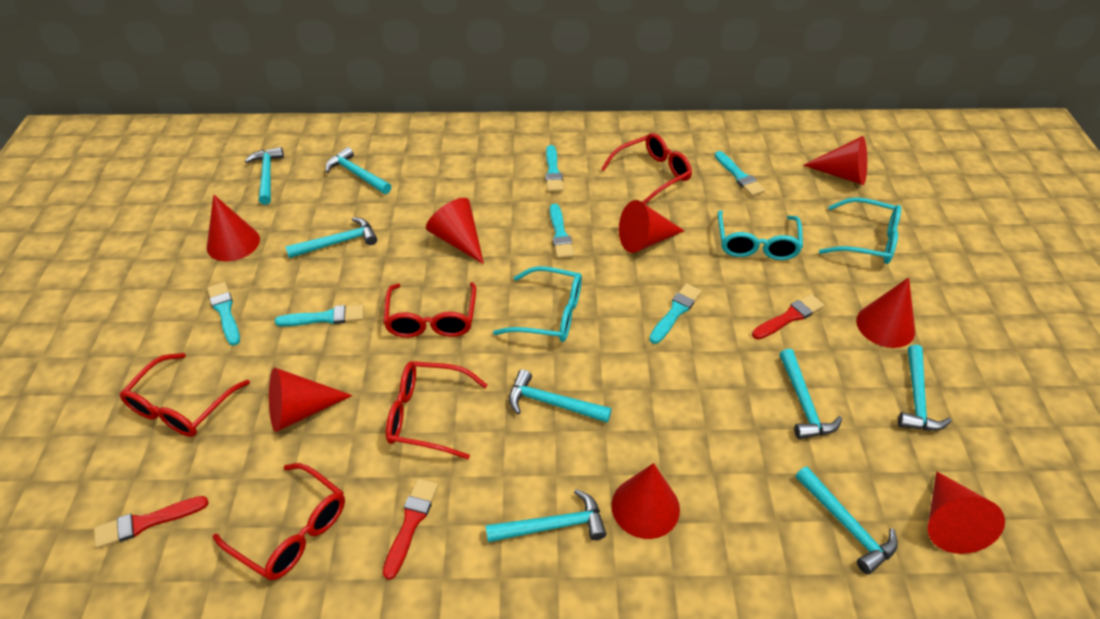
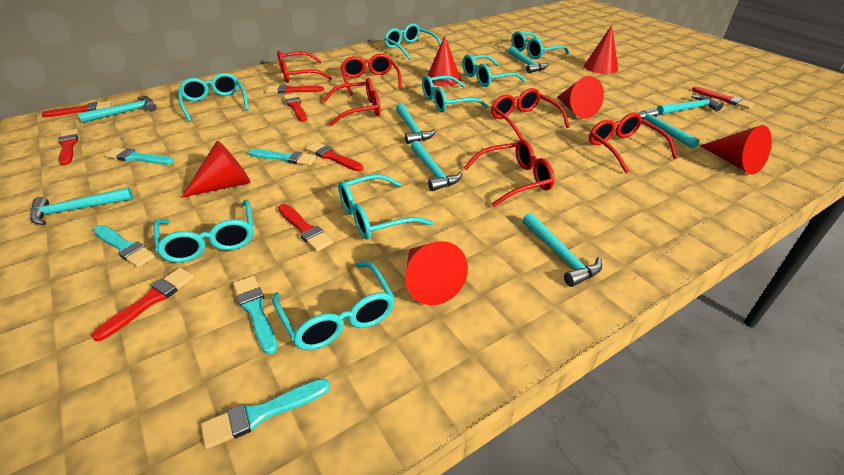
red brush: 3 -> 8
red cone: 8 -> 6
red glasses: 5 -> 6
turquoise brush: 6 -> 5
turquoise glasses: 3 -> 8

